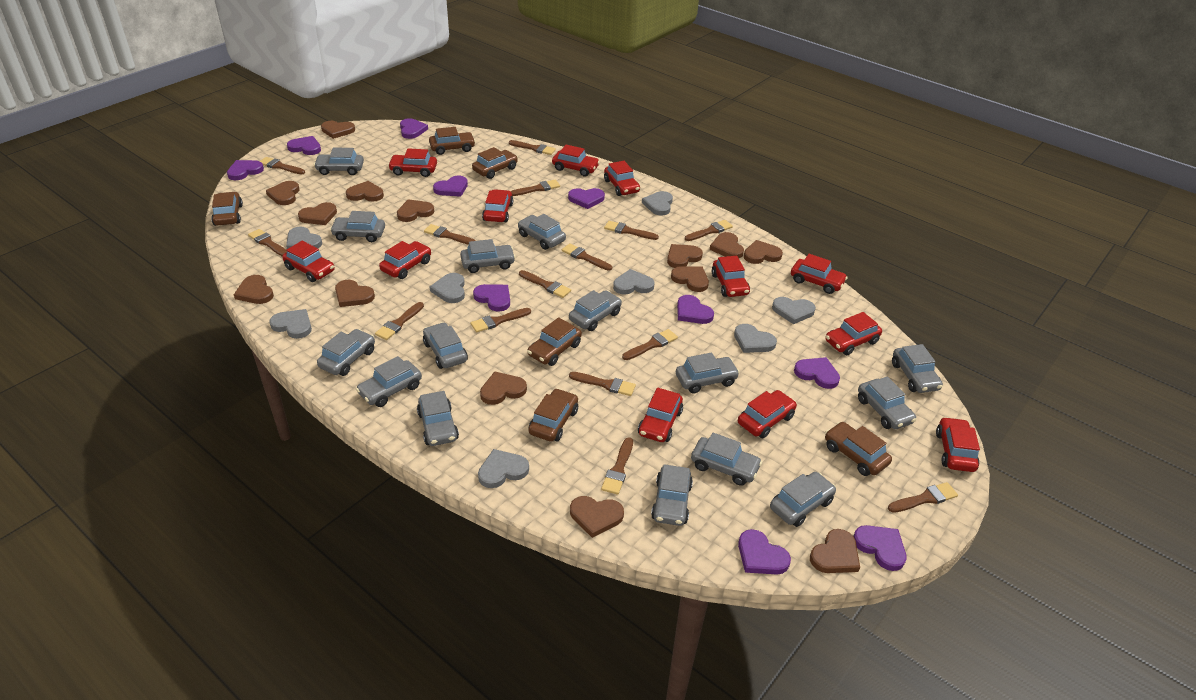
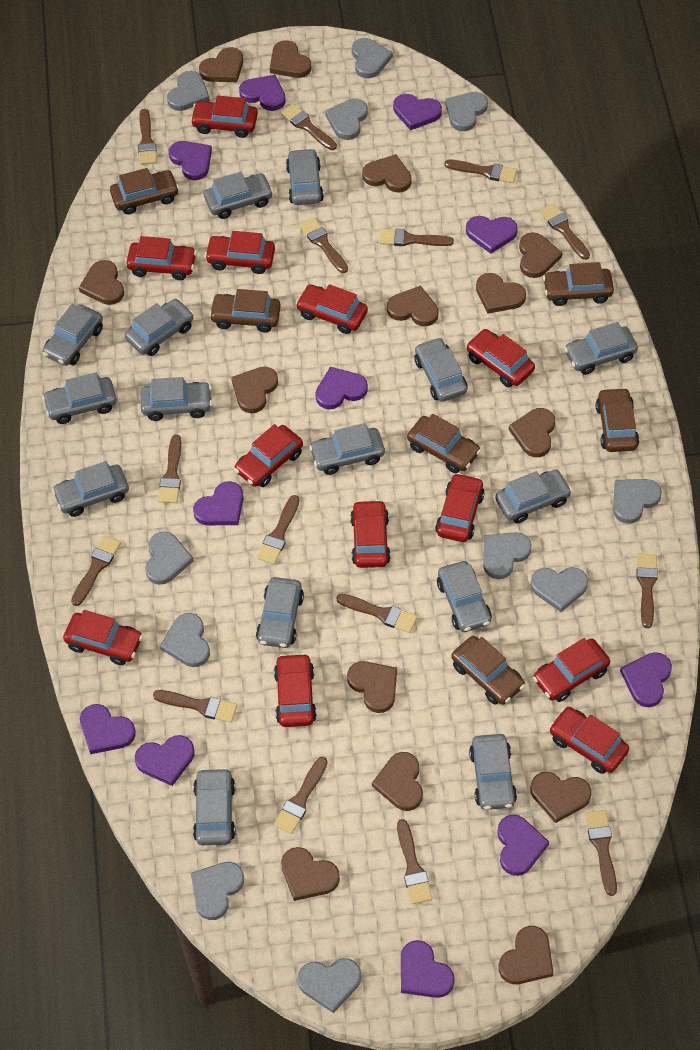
grey heart: 8 -> 11
purple heart: 10 -> 11

